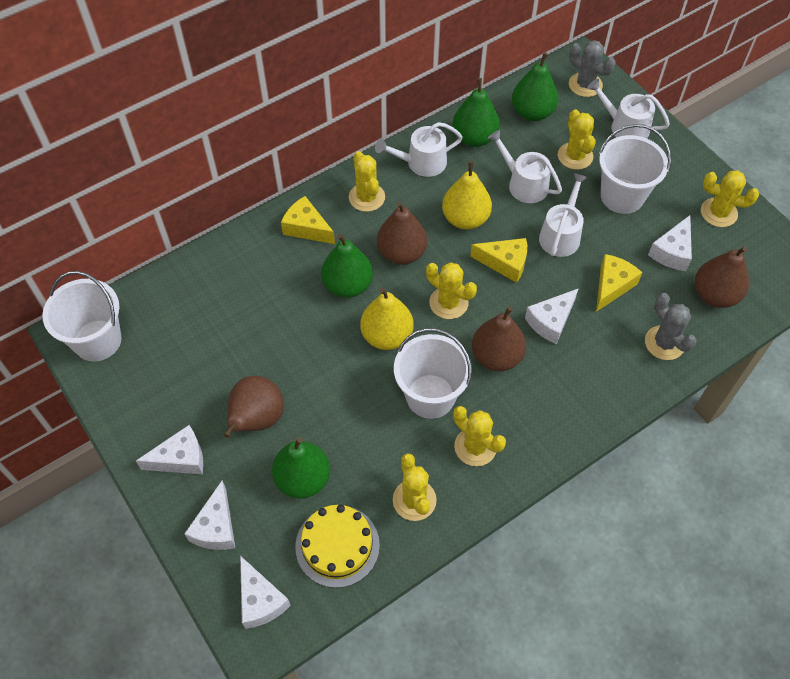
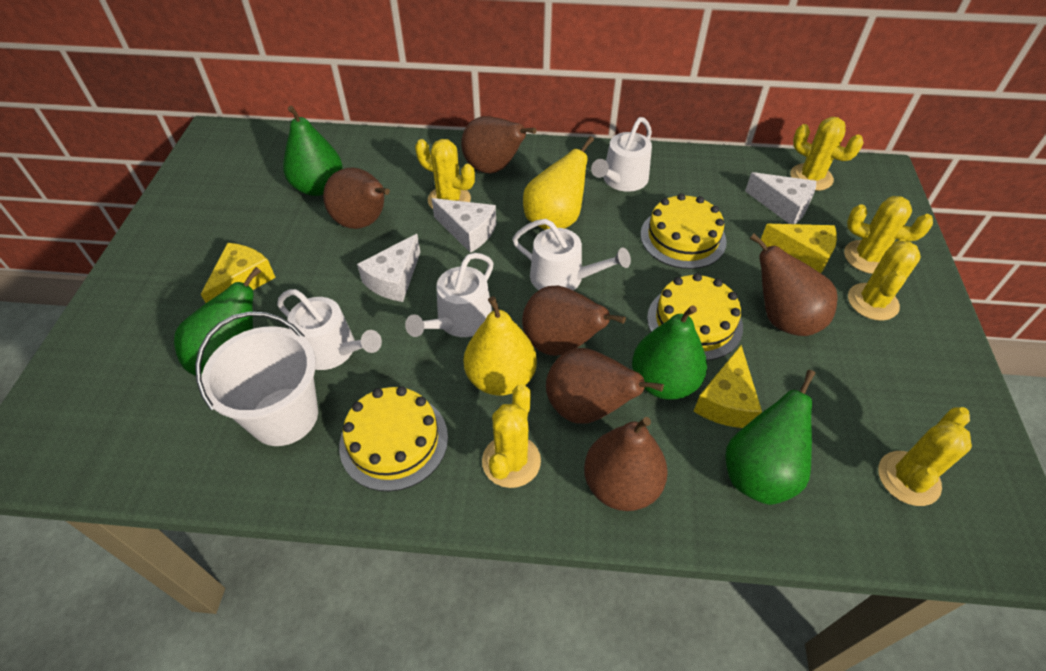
brown pear: 4 -> 6
grey cactus: 2 -> 0
white bucket: 3 -> 1
white cheese: 5 -> 3
yellow cake: 1 -> 3

